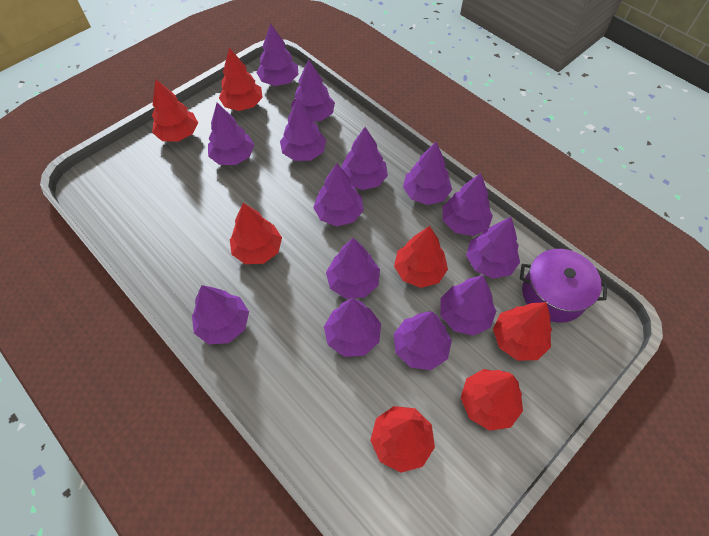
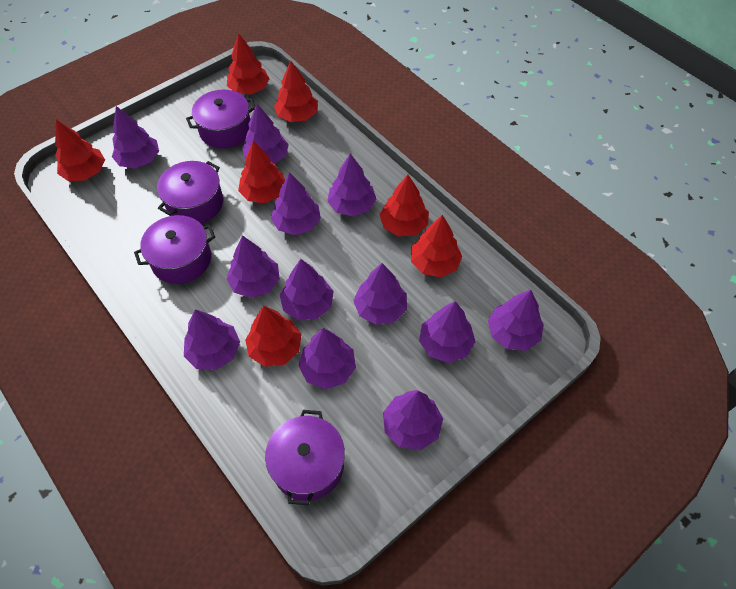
purple pot: 1 -> 4
purple tree: 14 -> 12

